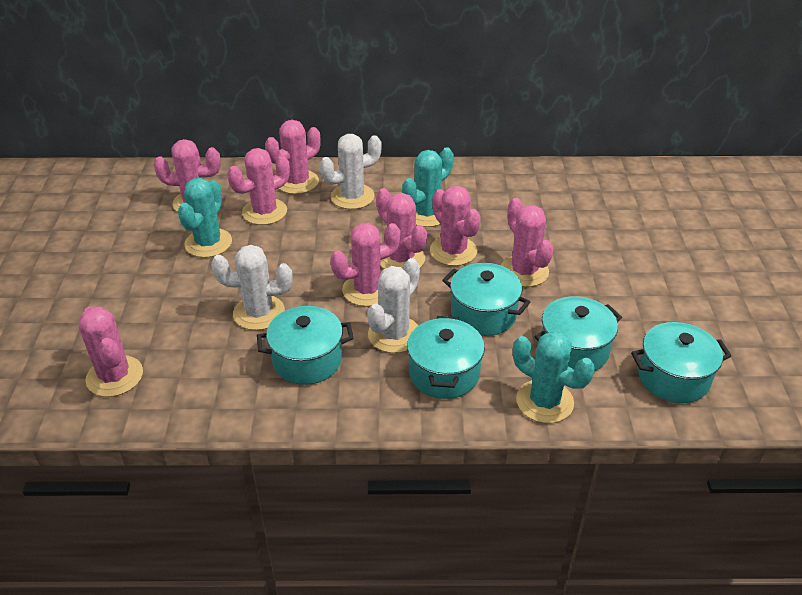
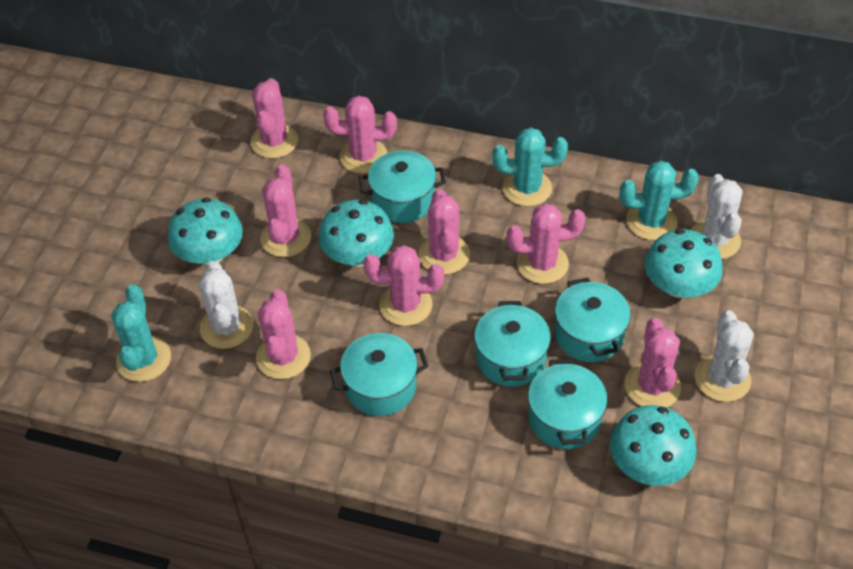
turquoise mushroom: 0 -> 4

